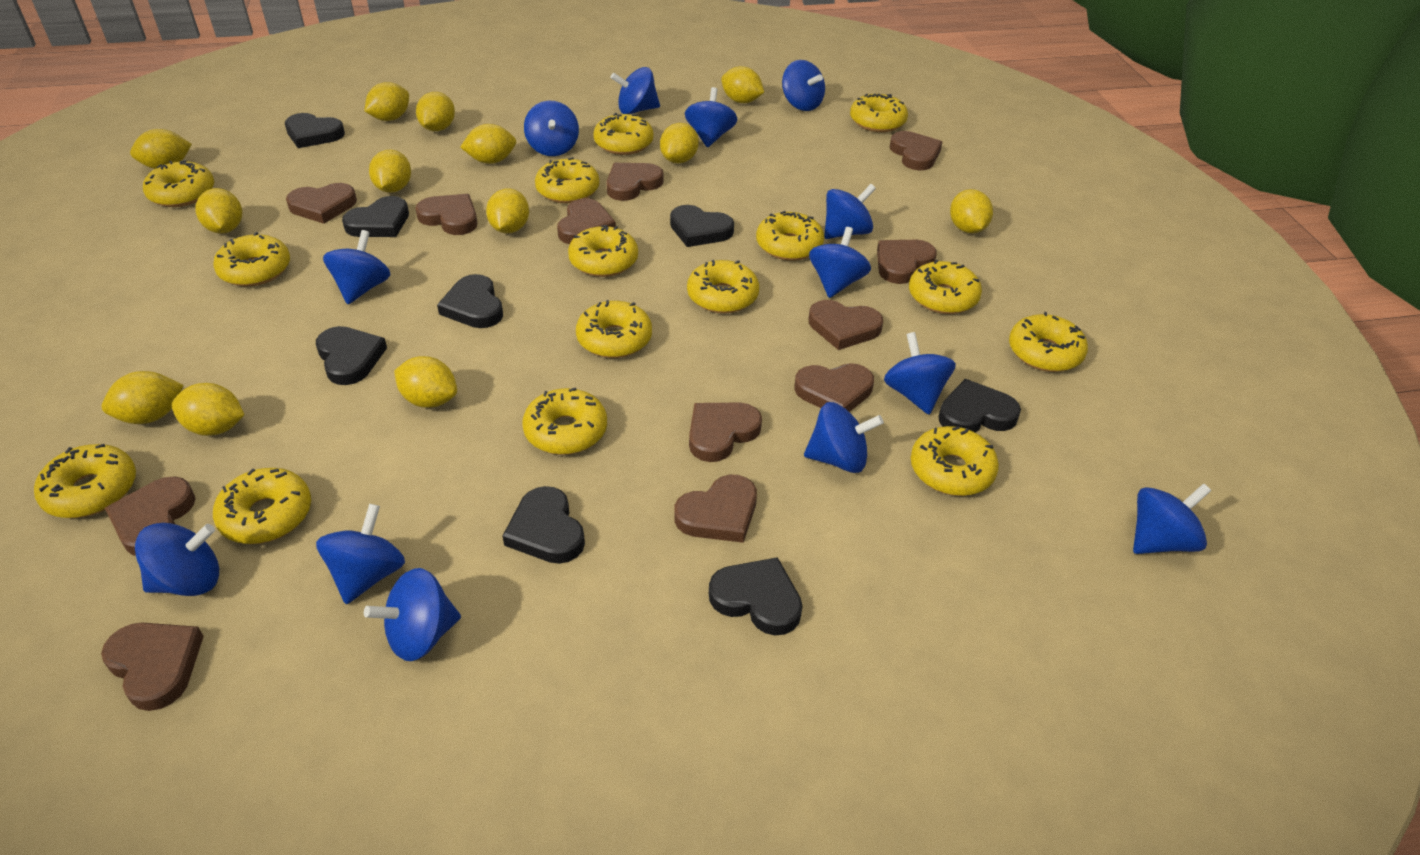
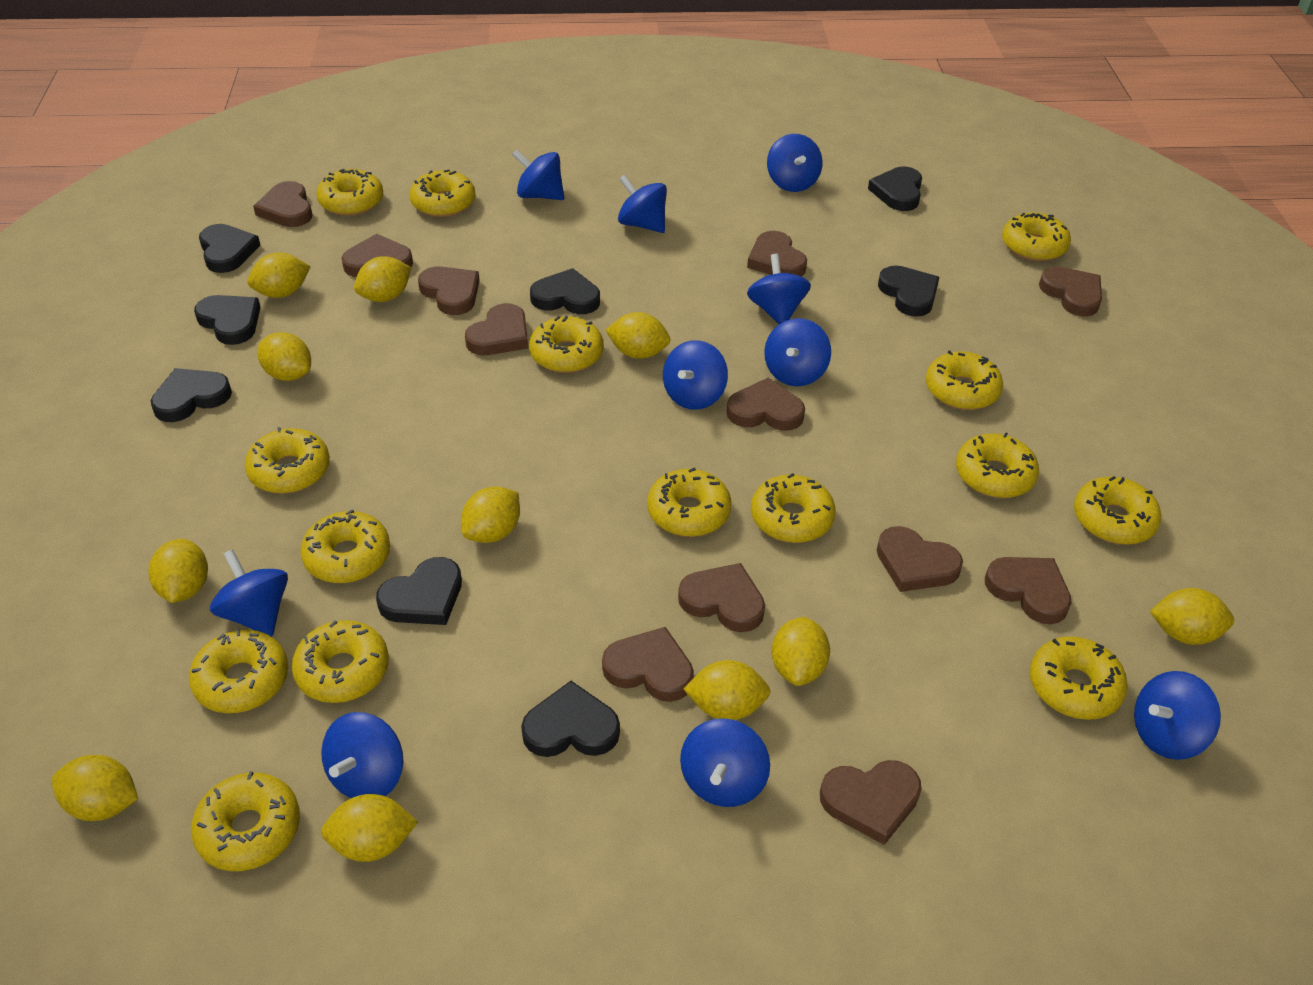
blue spinning top: 13 -> 10
yellow lemon: 13 -> 11

